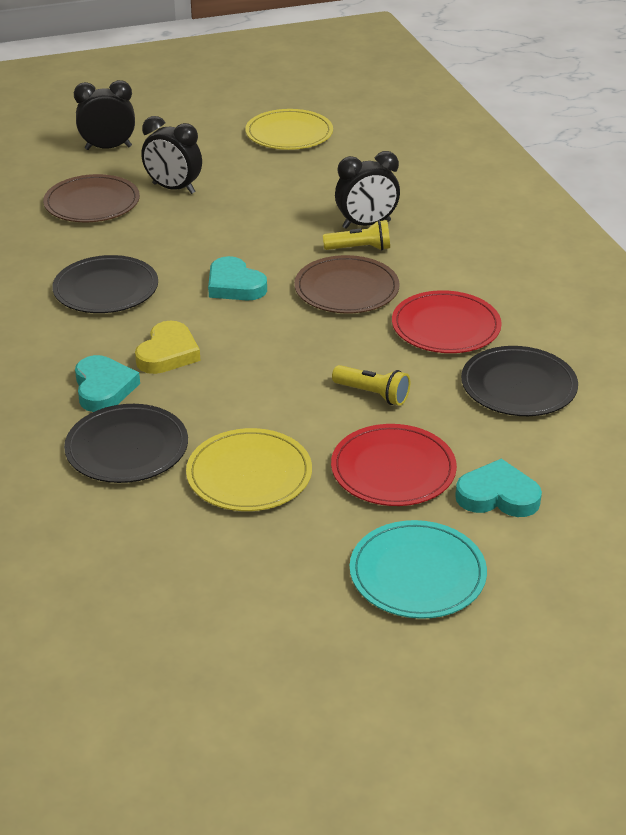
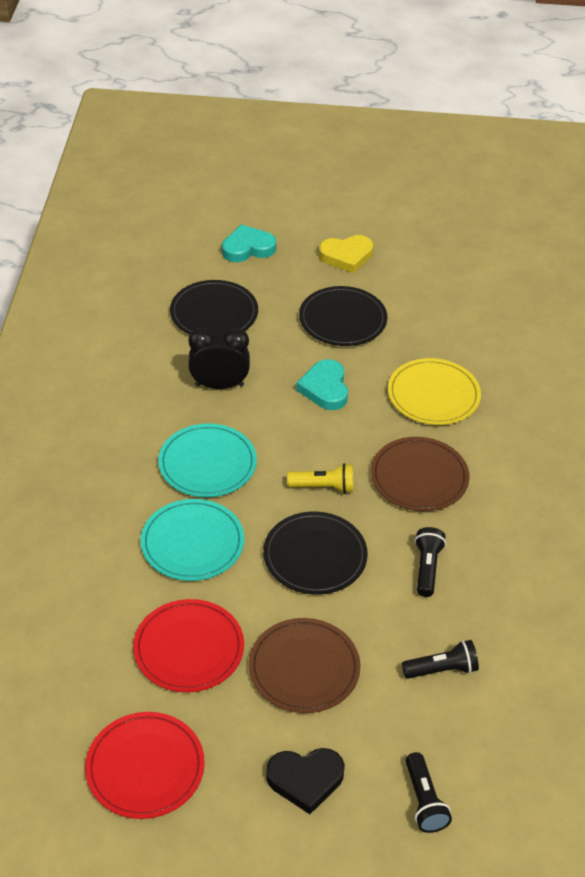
black clock: 3 -> 1
black flashlight: 0 -> 3
black heart: 0 -> 1
turquoise heart: 3 -> 2
turquoise plate: 1 -> 2
yellow flashlight: 2 -> 1
yellow plate: 2 -> 1

